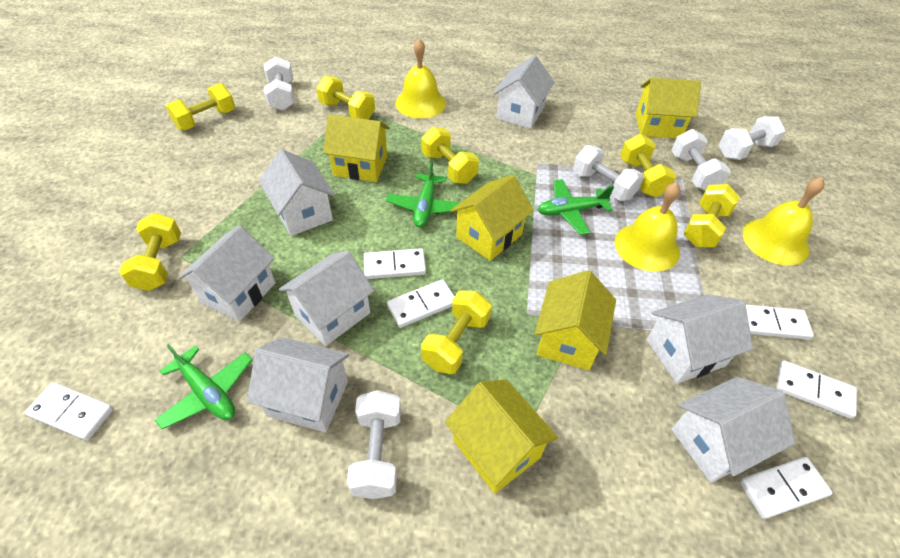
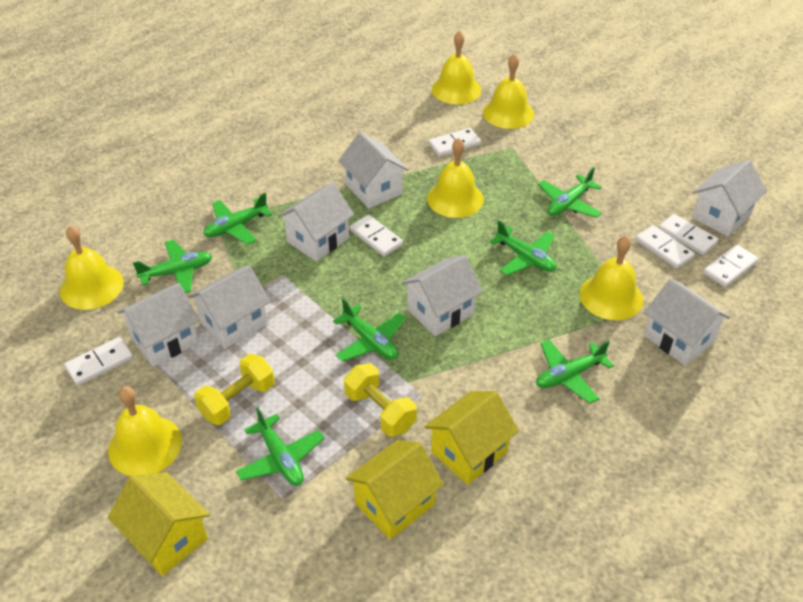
green plane: 3 -> 7
white dumbbell: 5 -> 0
yellow bell: 3 -> 6
yellow dumbbell: 7 -> 2
yellow house: 5 -> 3

